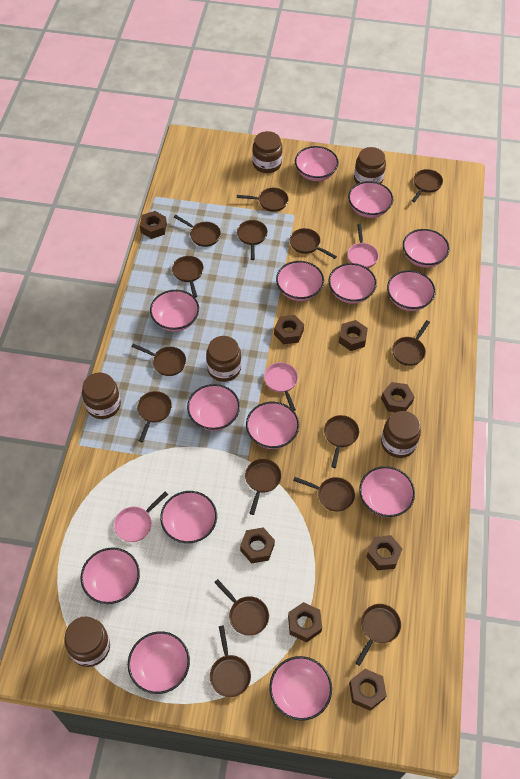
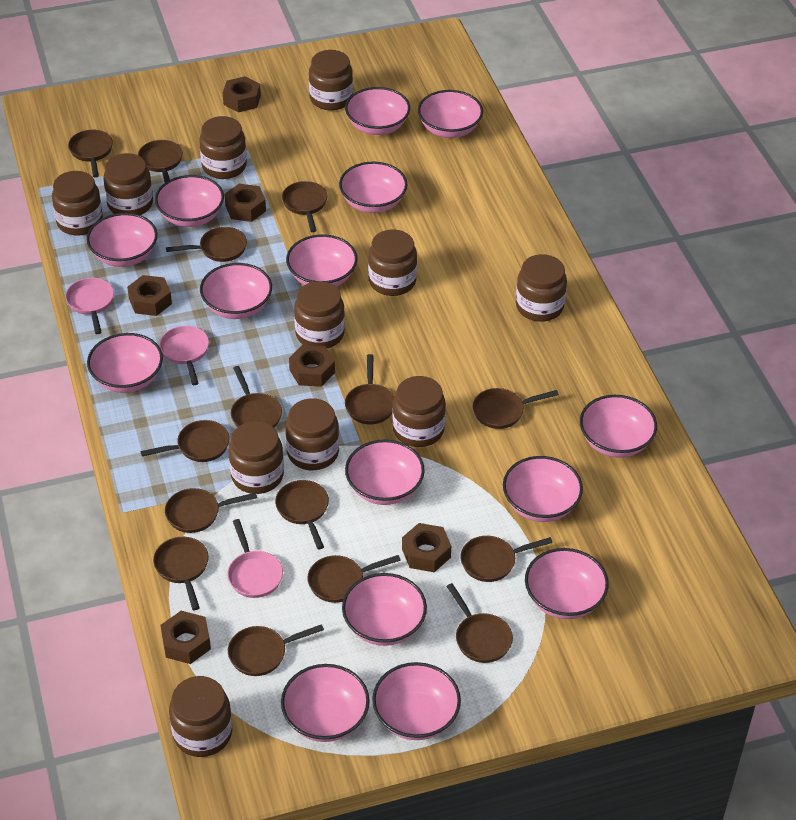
brown jar: 6 -> 11
brown nut: 8 -> 6
pink bowl: 14 -> 15

